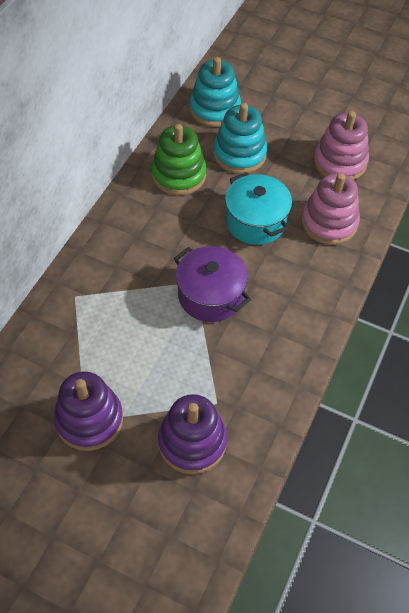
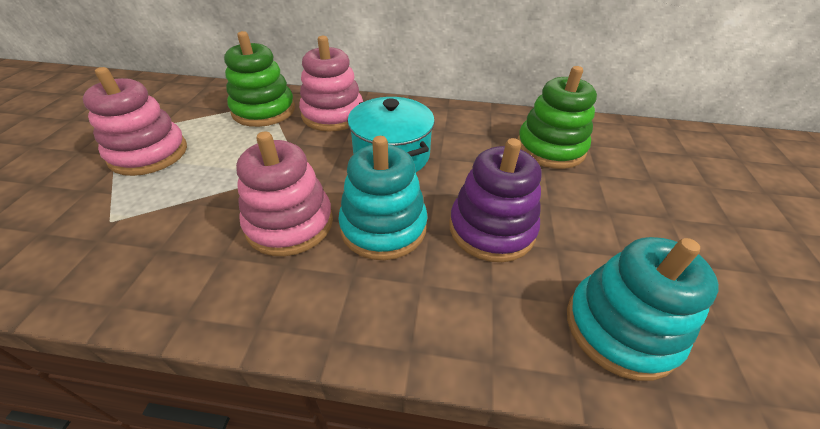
green stacking toy: 1 -> 2
pink stacking toy: 2 -> 3
purple pot: 1 -> 0
purple stacking toy: 2 -> 1

